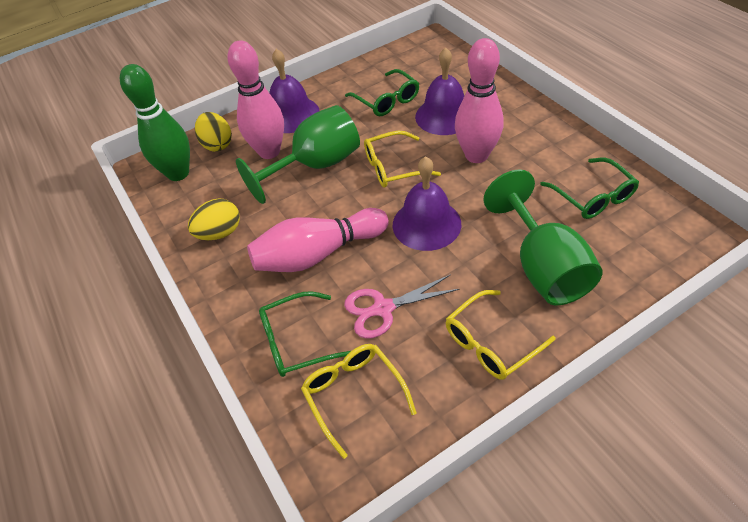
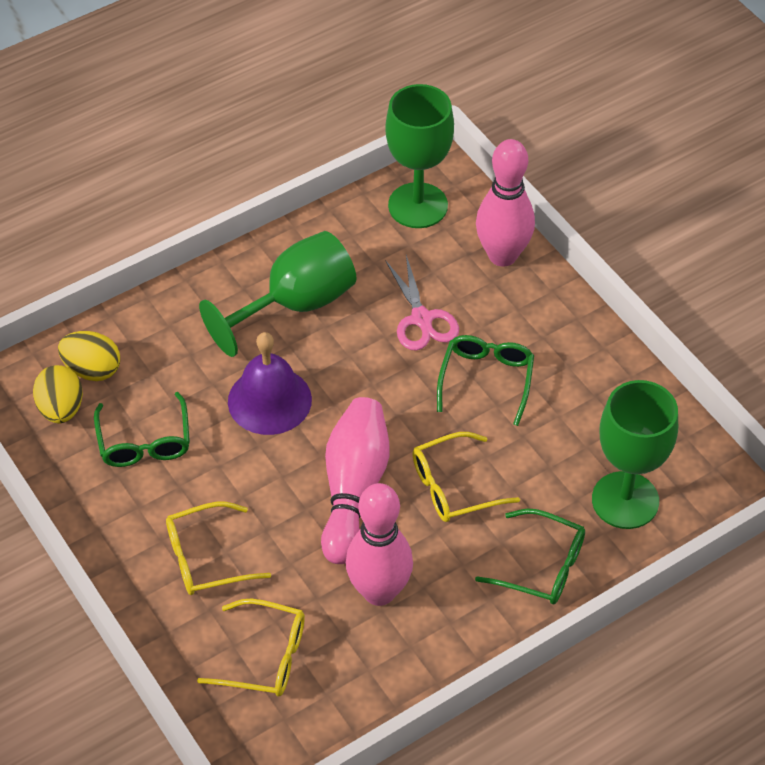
green bowling pin: 1 -> 0
green goblet: 2 -> 3
purple bell: 3 -> 1

